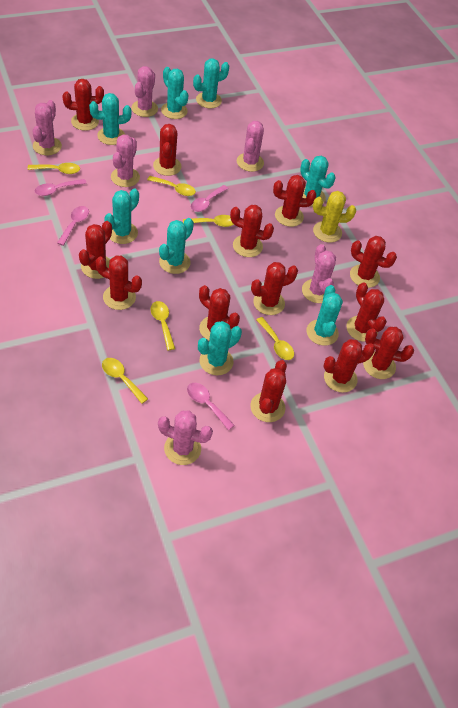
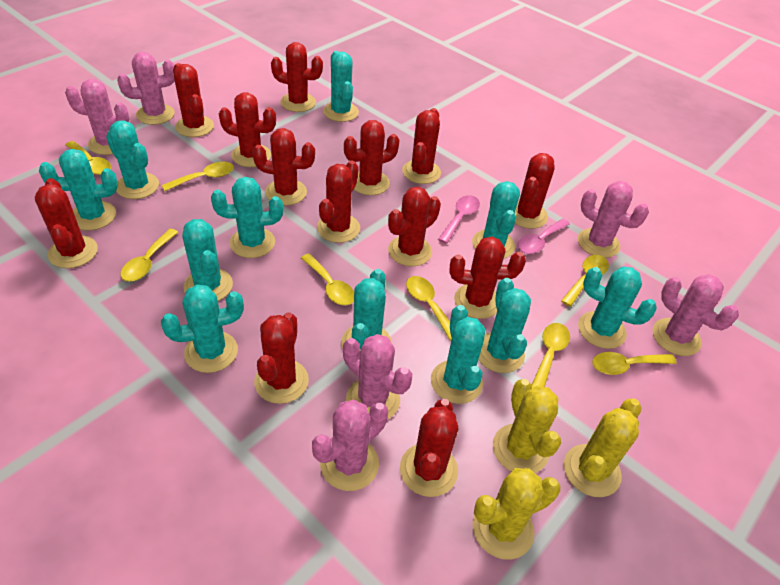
pink spoon: 4 -> 2
turquoise cactus: 8 -> 11
yellow cactus: 1 -> 3
yellow spoon: 6 -> 8

